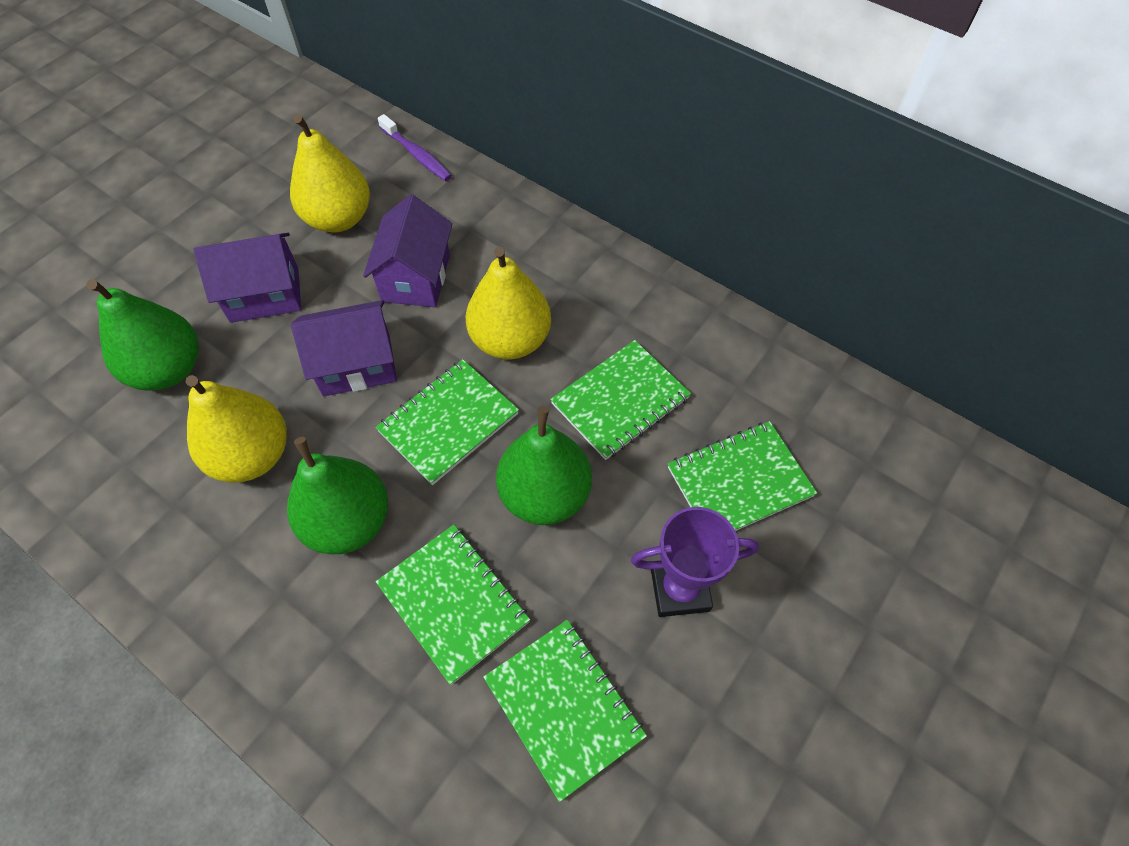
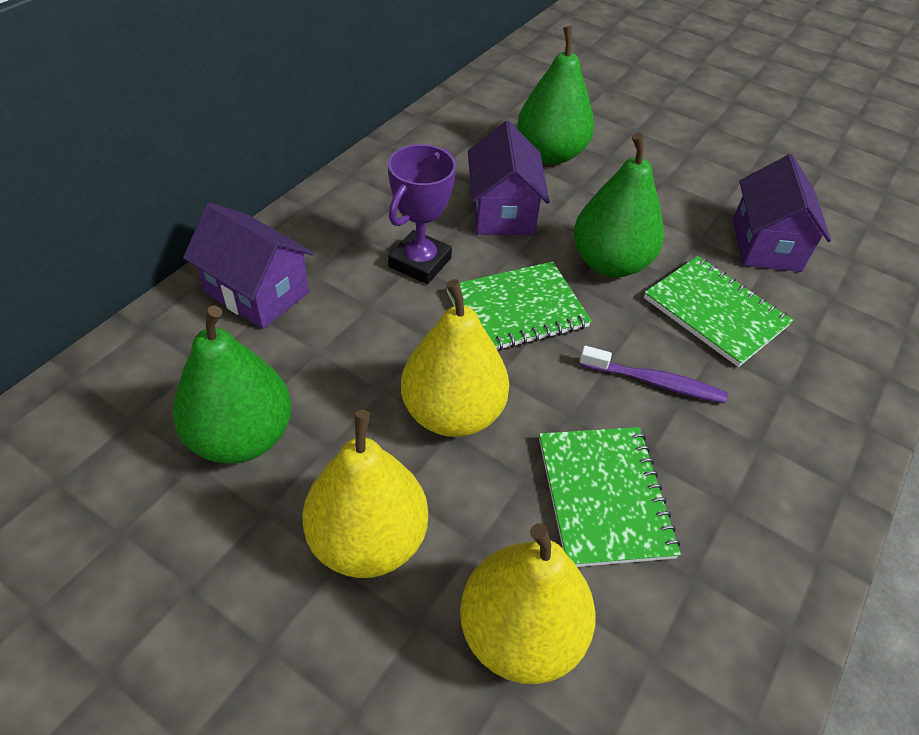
green notebook: 5 -> 3

